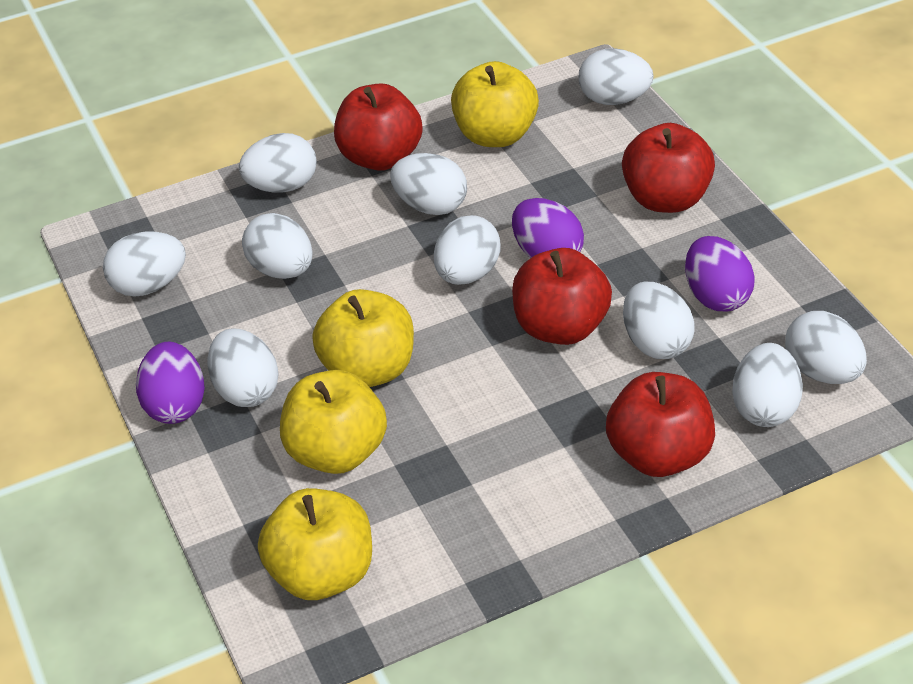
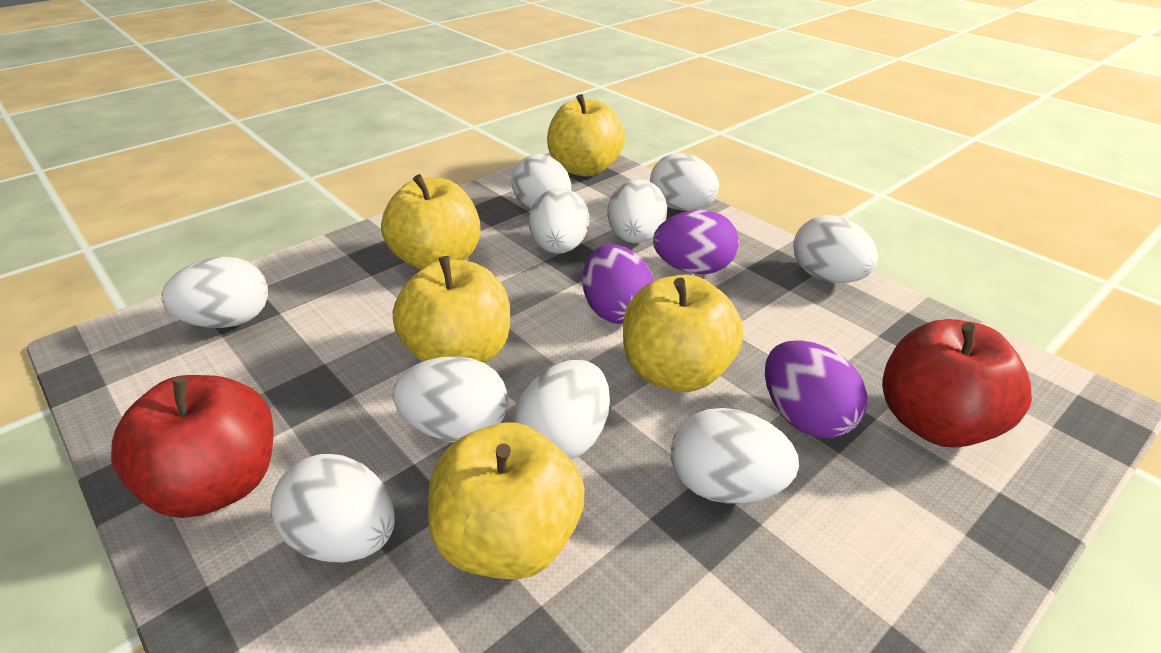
red apple: 4 -> 2
yellow apple: 4 -> 5

